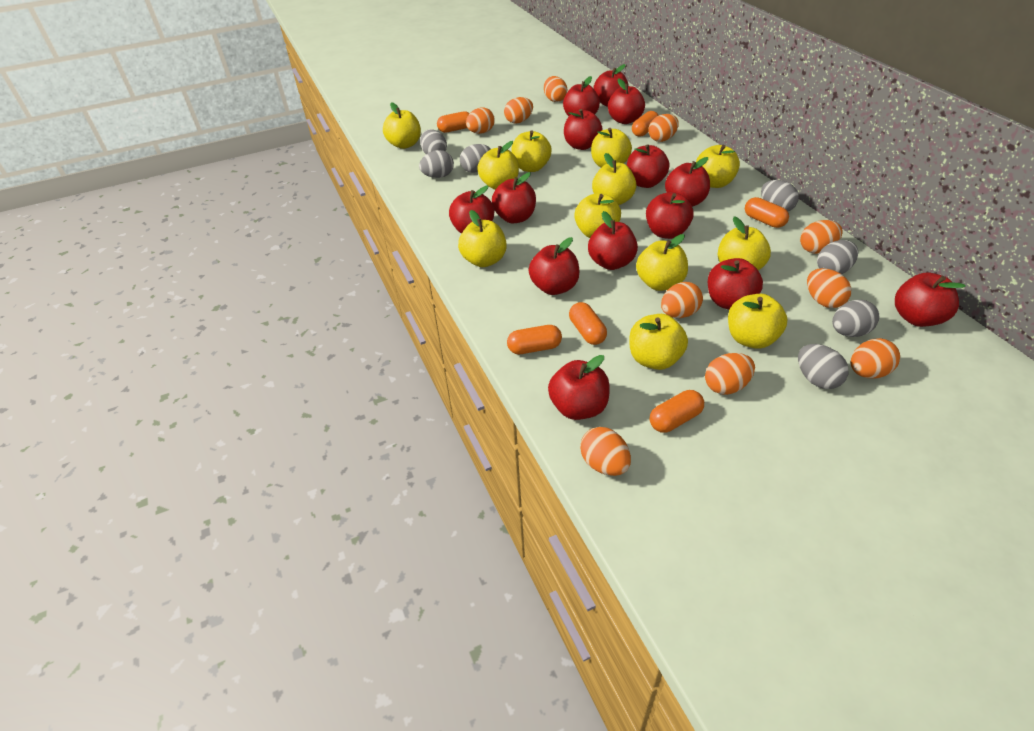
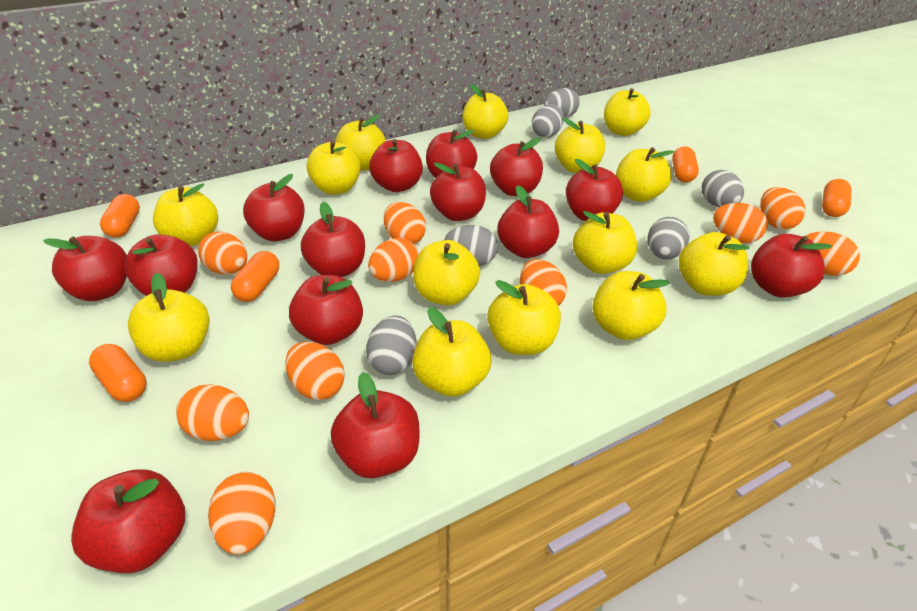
grey egg: 7 -> 6
orange capsule: 6 -> 5
yellow apple: 12 -> 14

